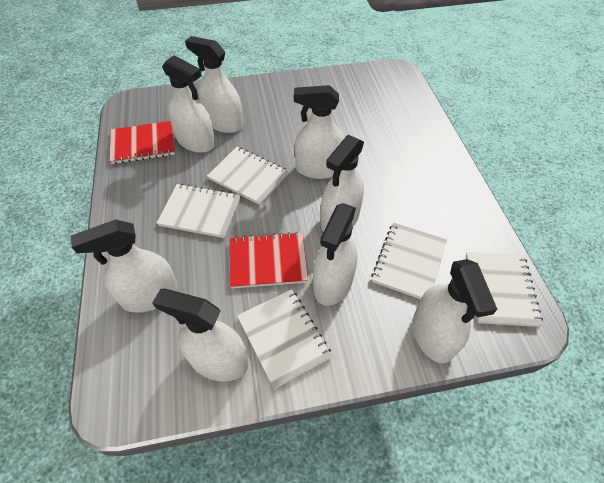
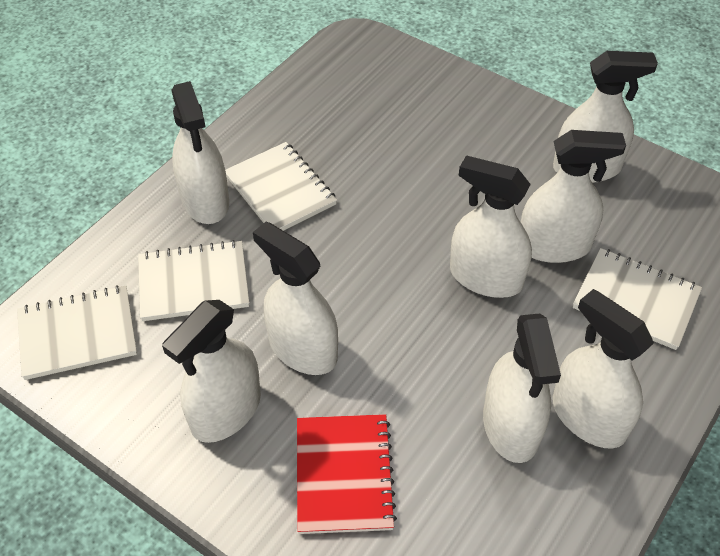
red notebook: 2 -> 1
white notebook: 5 -> 4

